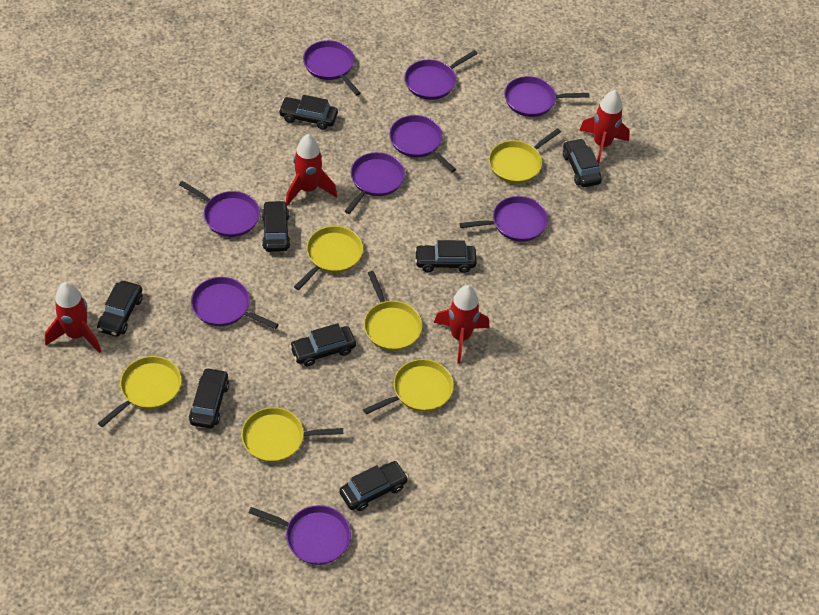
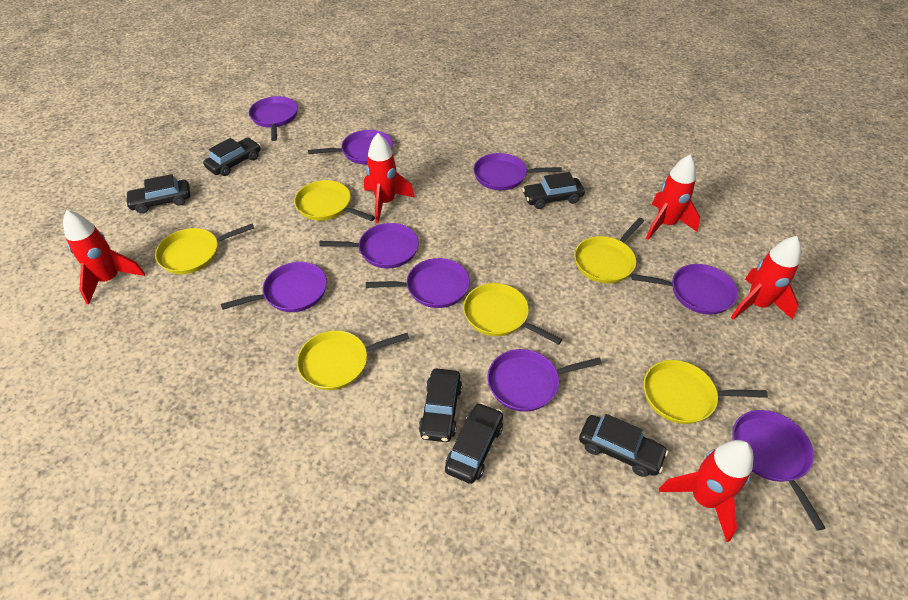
black car: 8 -> 6
red rocket: 4 -> 5

